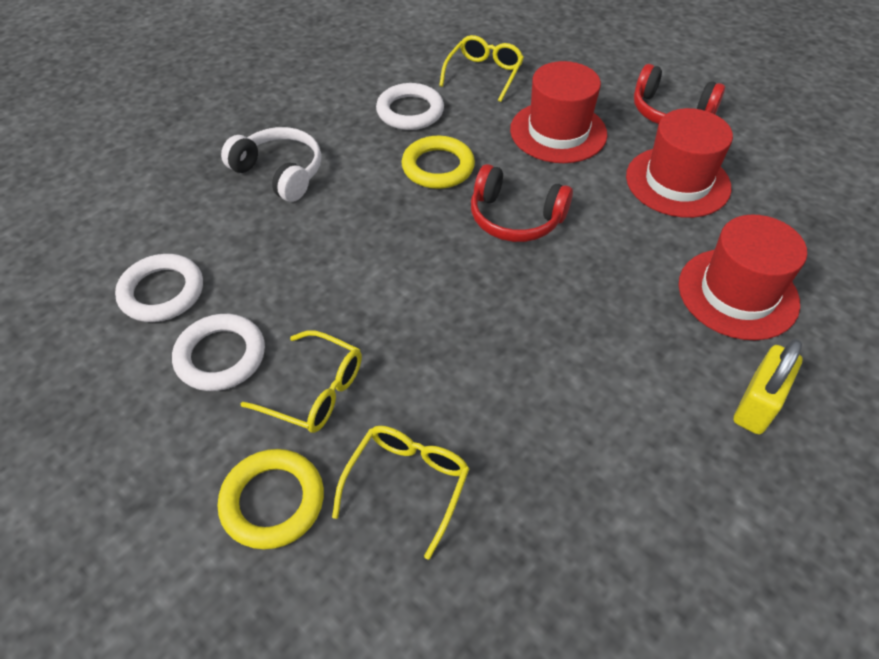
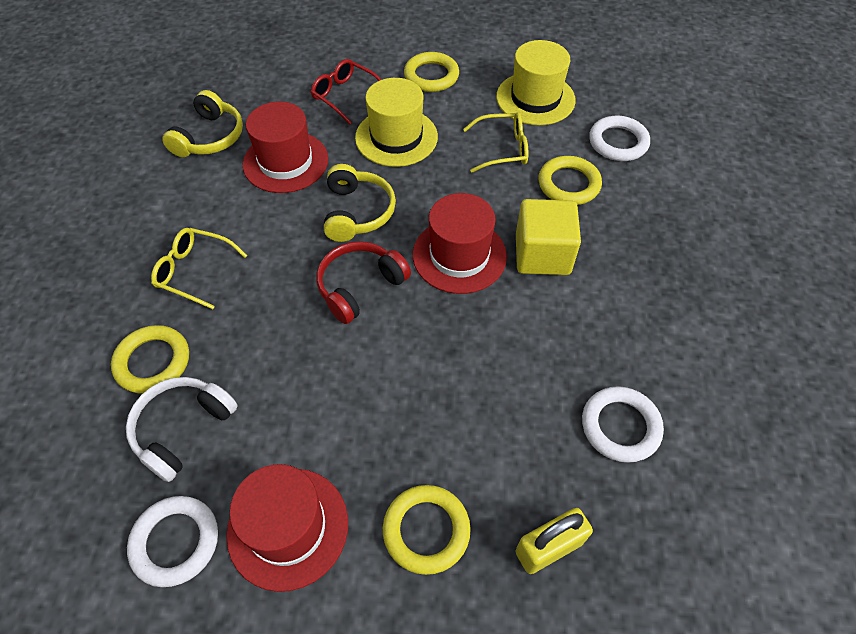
red glasses: 0 -> 1
red headphones: 2 -> 1
yellow cube: 0 -> 1
yellow glasses: 3 -> 2
yellow hat: 0 -> 2
yellow headphones: 0 -> 2
yellow ring: 2 -> 4

